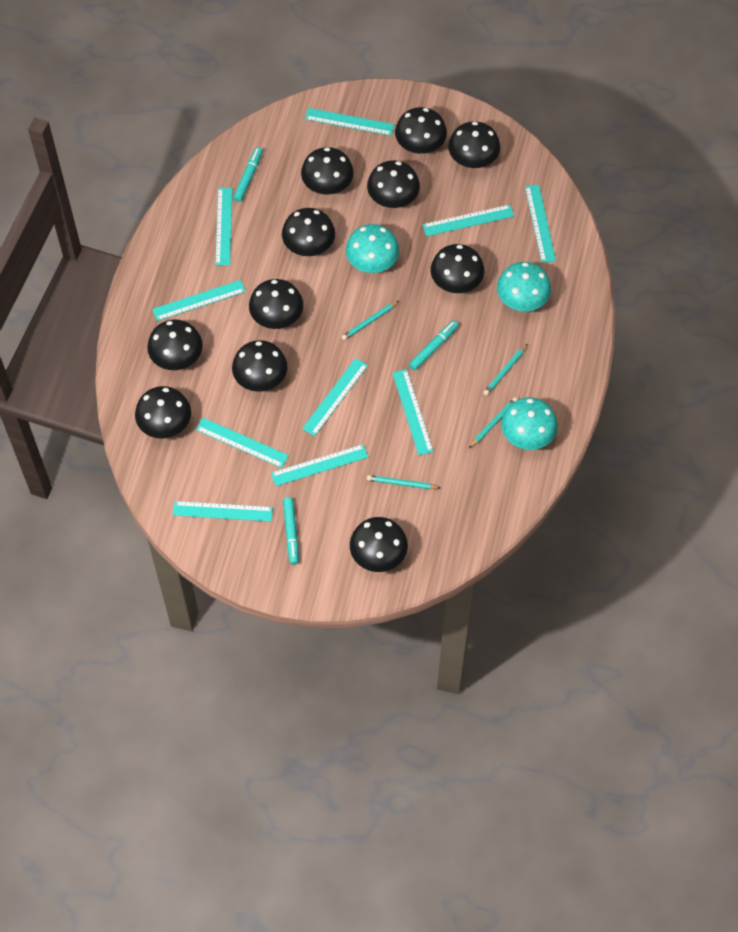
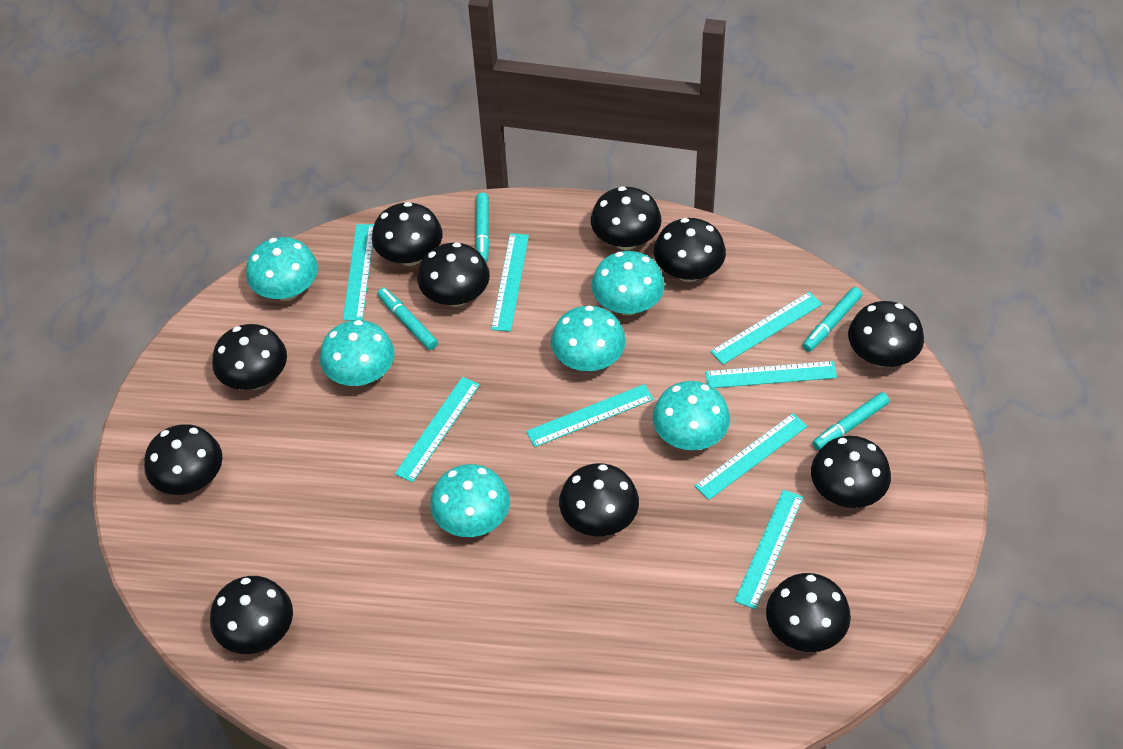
turquoise marker: 3 -> 4
turquoise mushroom: 3 -> 6
turquoise pencil: 4 -> 0
turquoise ruler: 10 -> 8

